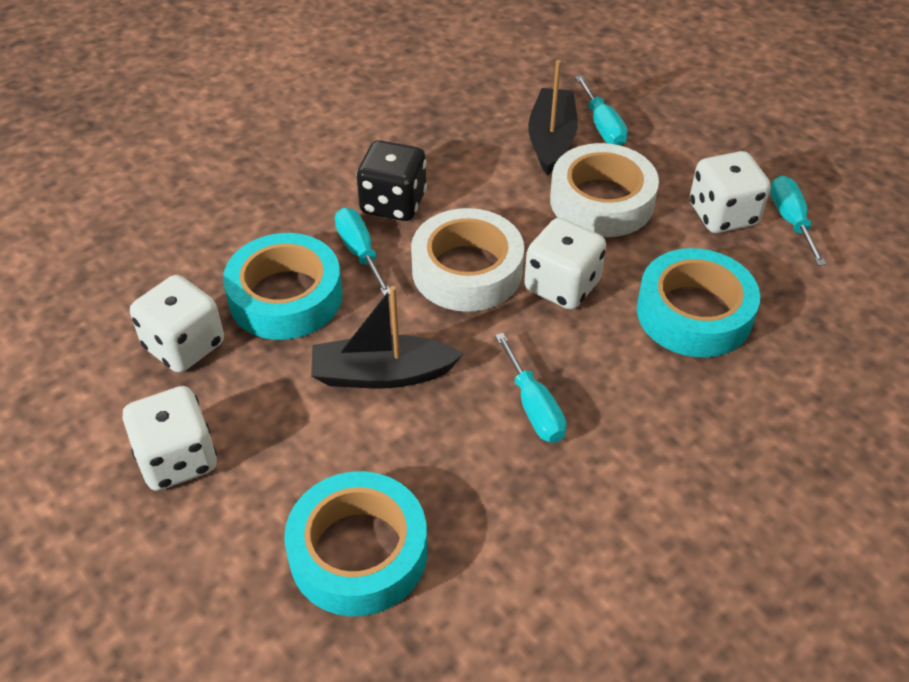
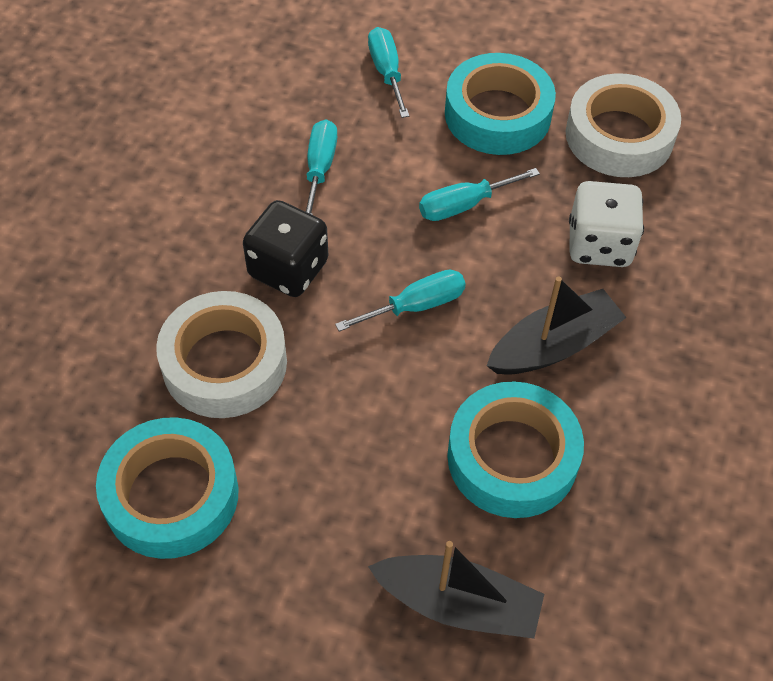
white dice: 4 -> 1

